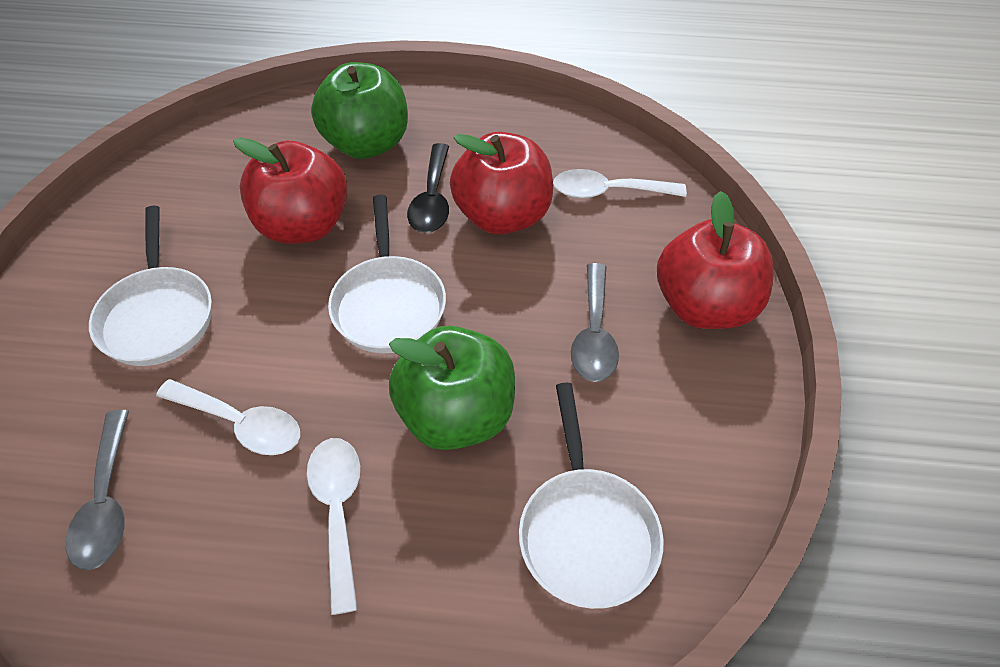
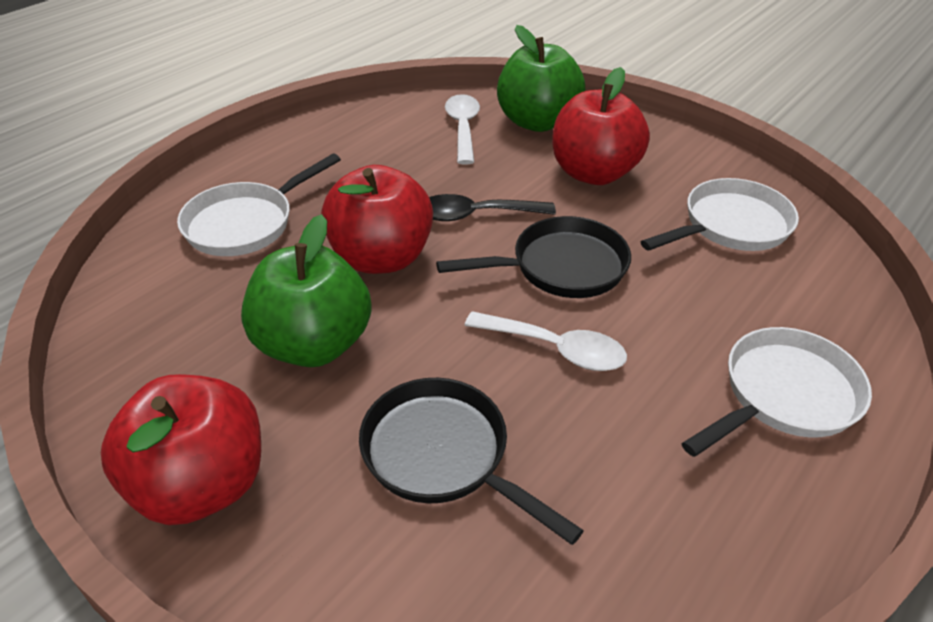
black pan: 0 -> 2
grey spoon: 2 -> 0
white spoon: 3 -> 2

